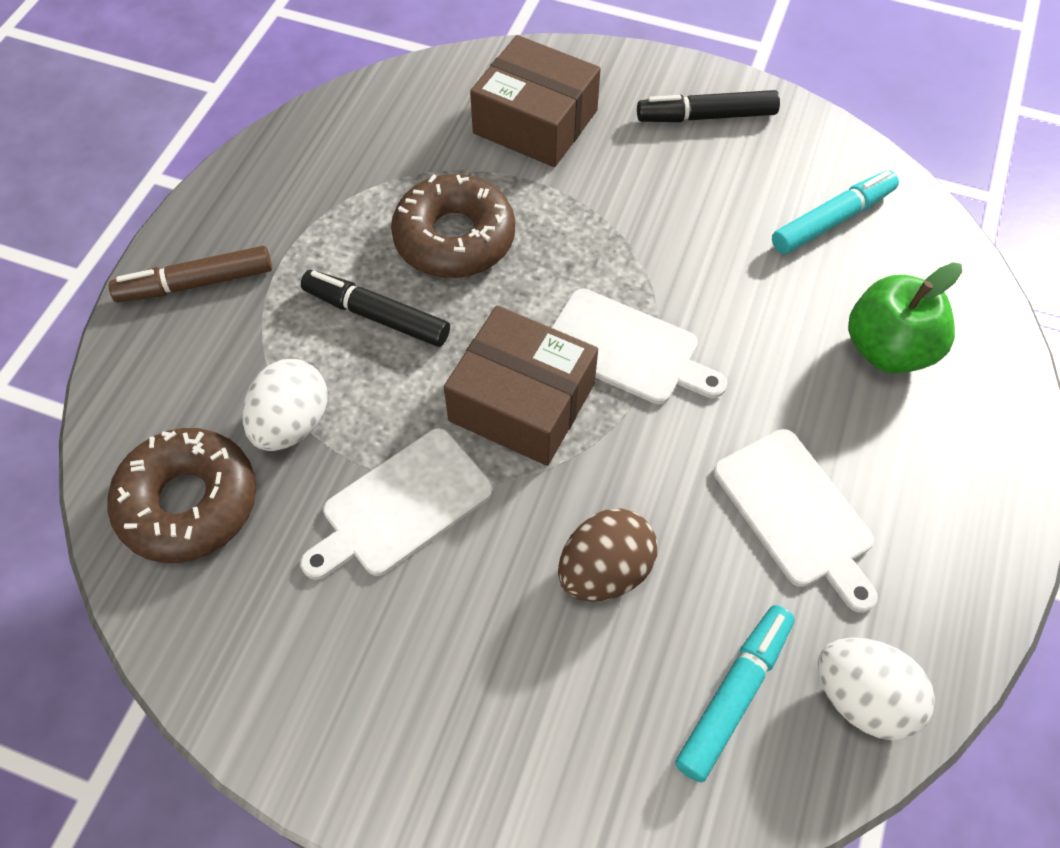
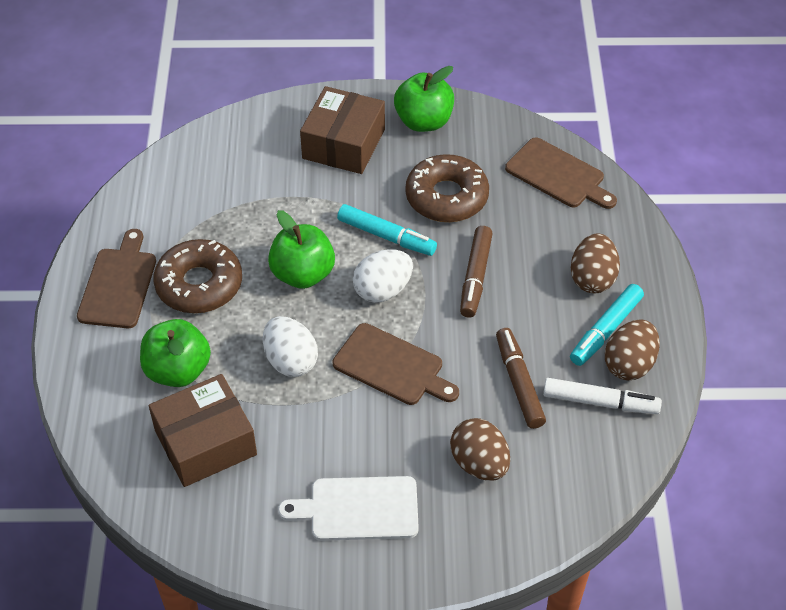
black marker: 2 -> 0
brown cutting board: 0 -> 3
brown egg: 1 -> 3
brown marker: 1 -> 2
green apple: 1 -> 3
white cutting board: 3 -> 1
white marker: 0 -> 1

